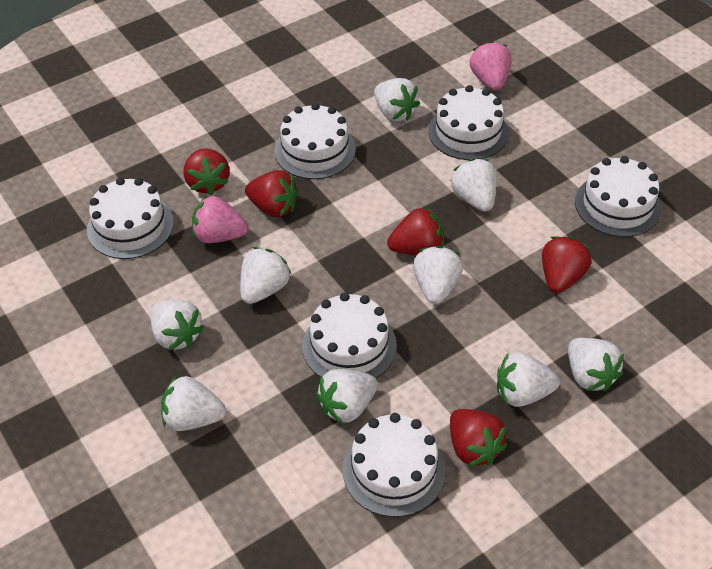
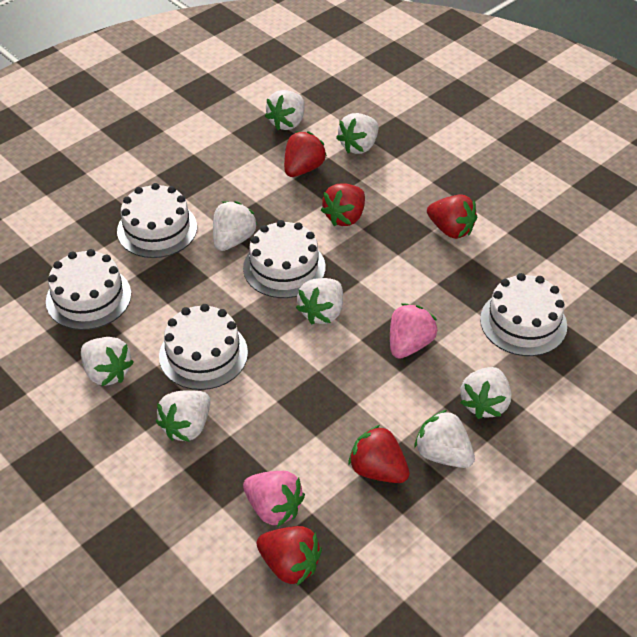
white cake: 6 -> 5
white strawberry: 9 -> 8

